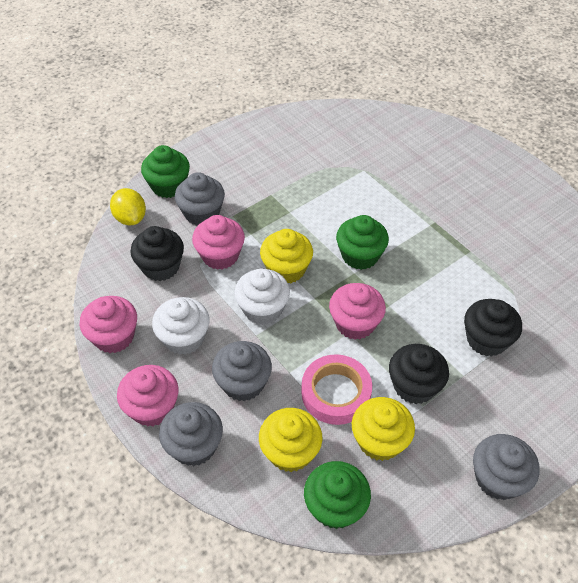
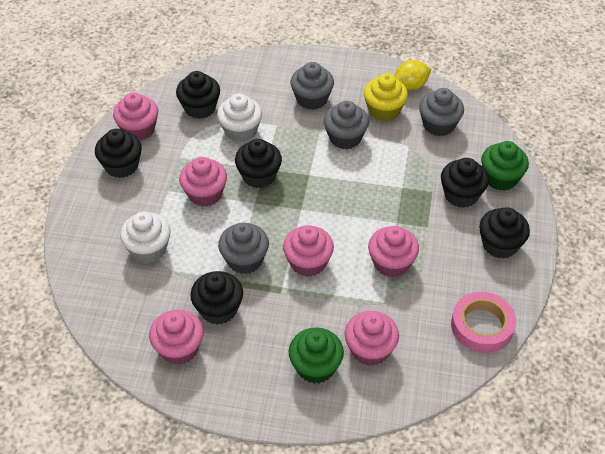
black cupcake: 3 -> 6
green cupcake: 3 -> 2
pink cupcake: 4 -> 6
yellow cupcake: 3 -> 1

